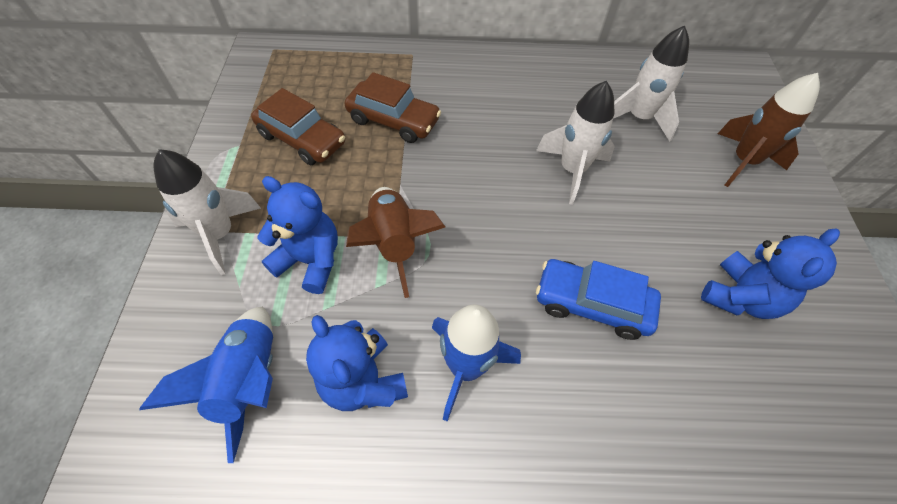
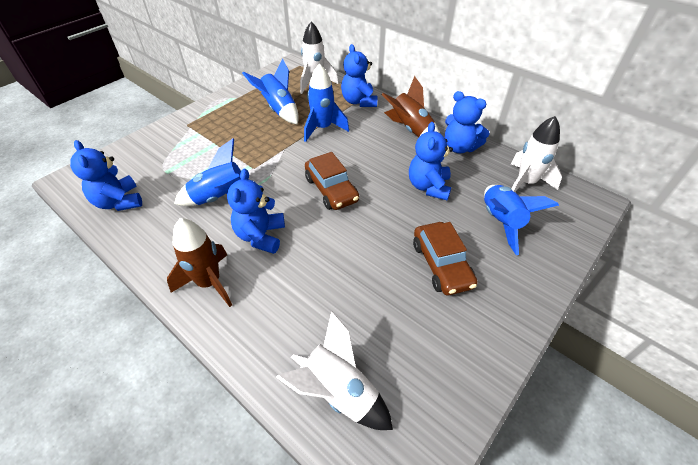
blue car: 1 -> 0
blue rocket: 2 -> 4
blue teddy bear: 3 -> 5

